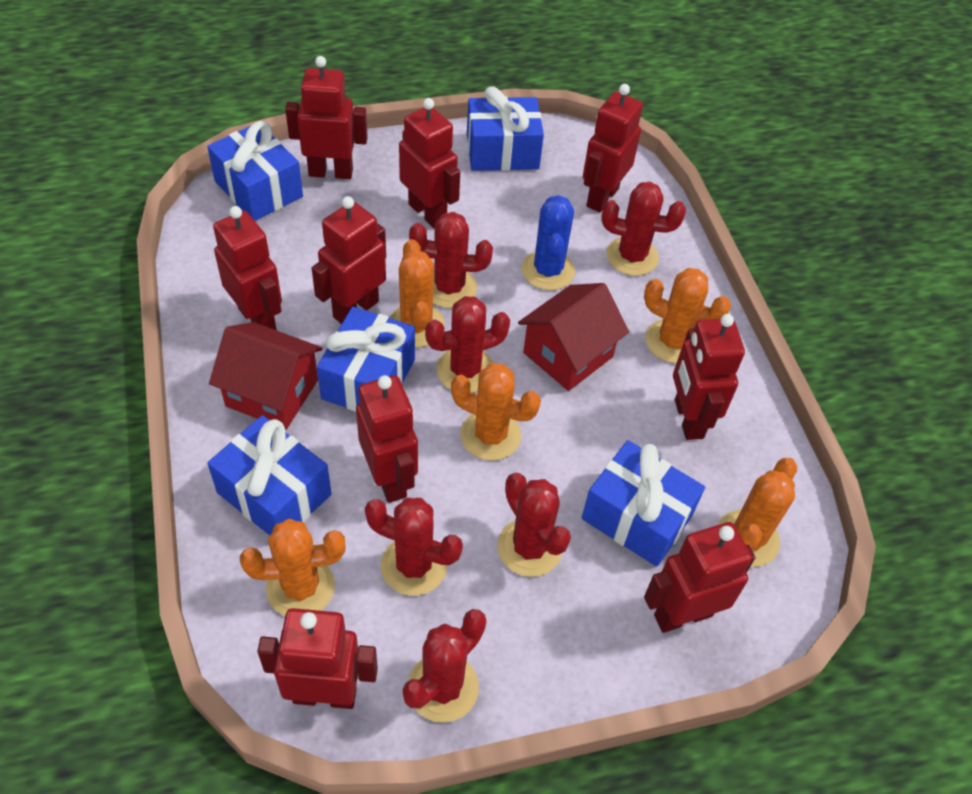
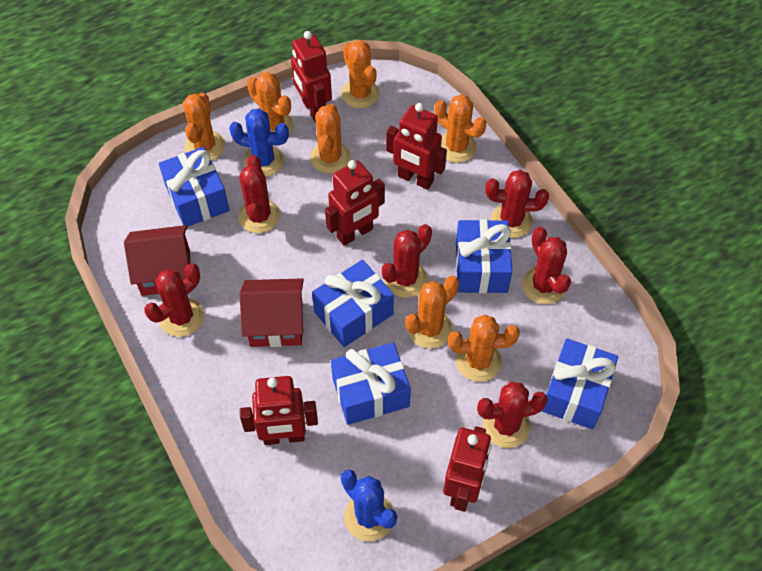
blue cactus: 1 -> 2
orange cactus: 5 -> 7
red robot: 9 -> 5

